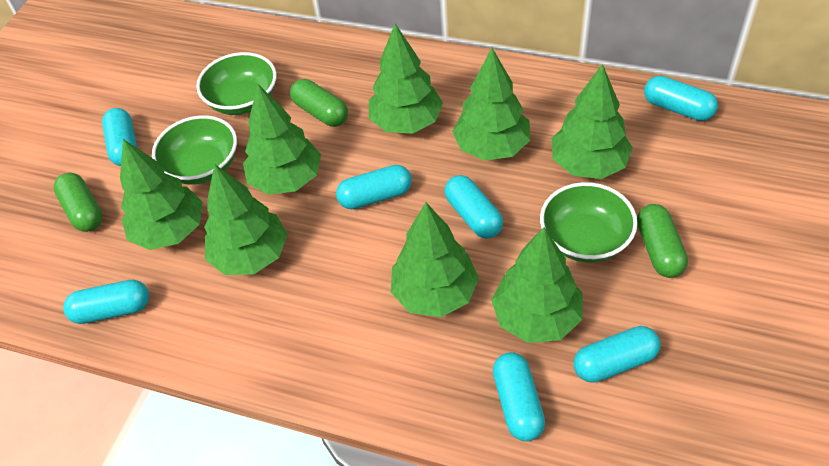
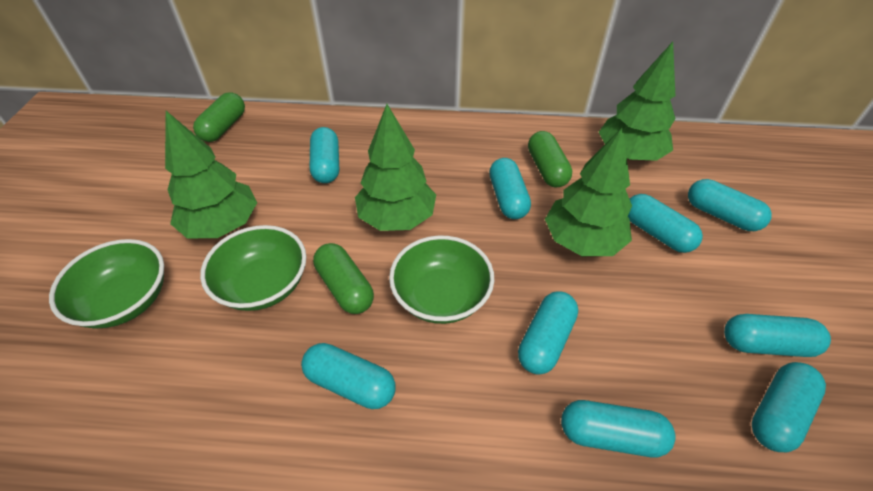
green tree: 8 -> 4
turquoise capsule: 7 -> 9

